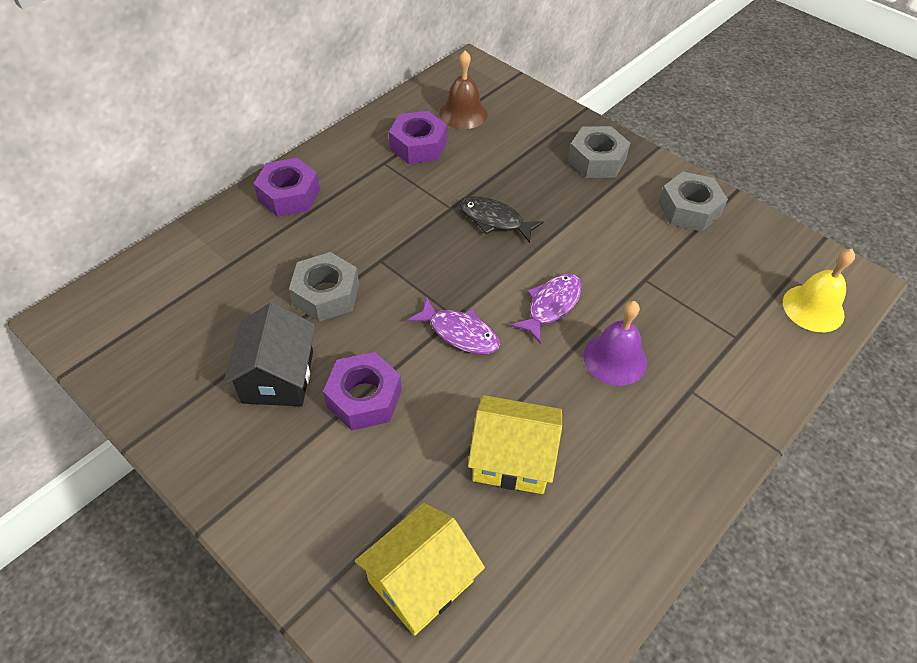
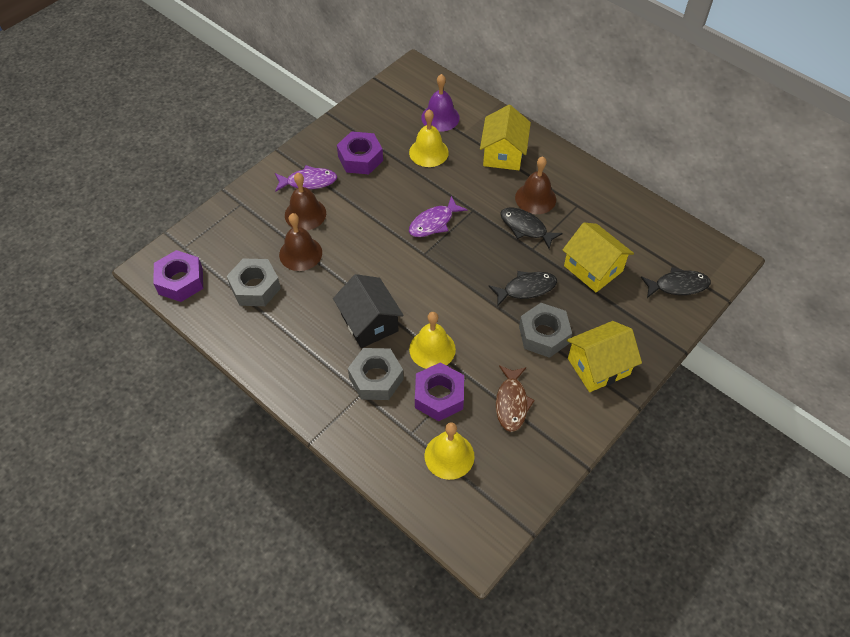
black fish: 1 -> 3
brown bell: 1 -> 3
brown fish: 0 -> 1
yellow bell: 1 -> 3
yellow house: 2 -> 3

